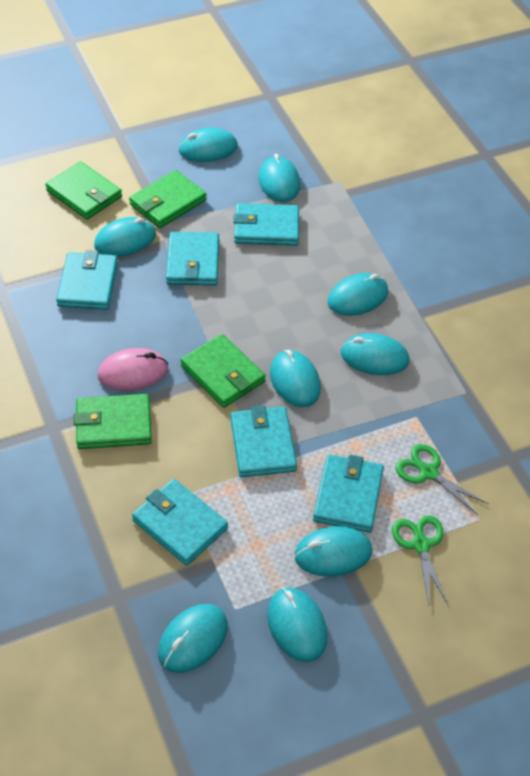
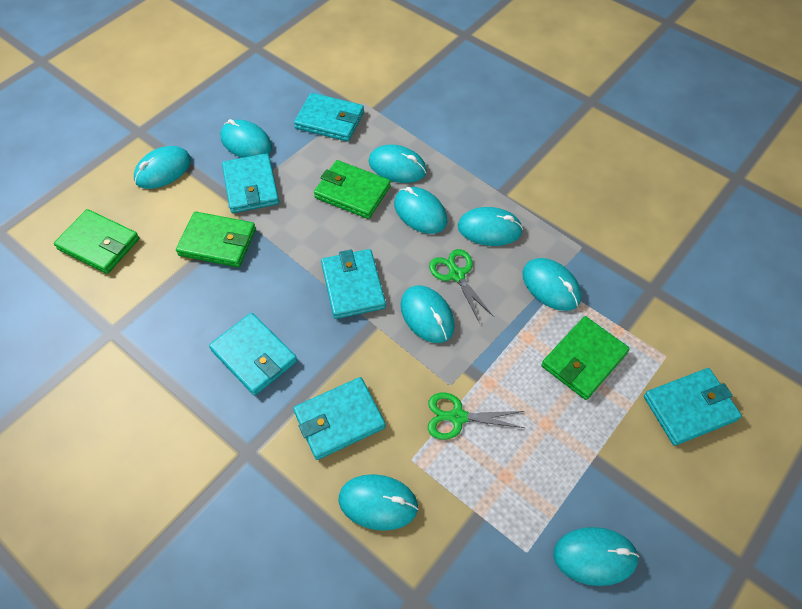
pink mouse: 1 -> 0

